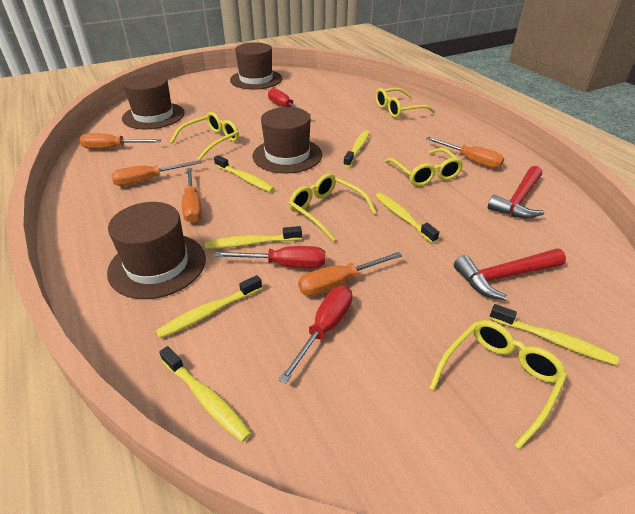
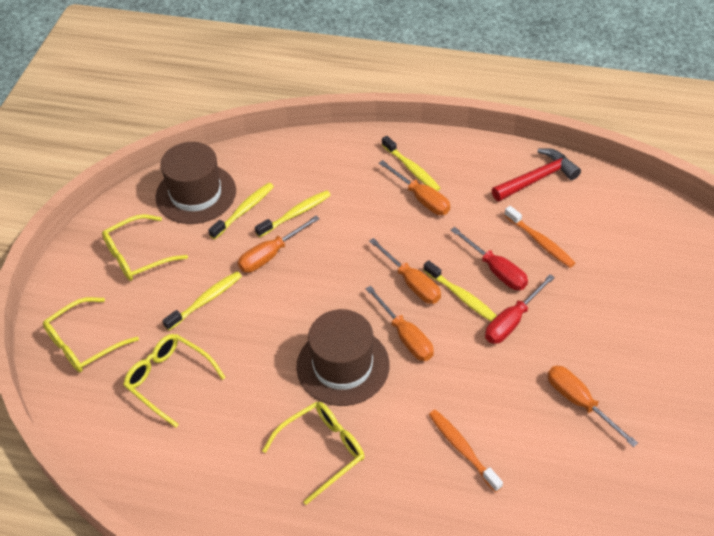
brown hat: 4 -> 2
orange toothbrush: 0 -> 2
red hammer: 2 -> 1
red screwdriver: 3 -> 2
yellow glasses: 5 -> 4
yellow toothbrush: 7 -> 5

